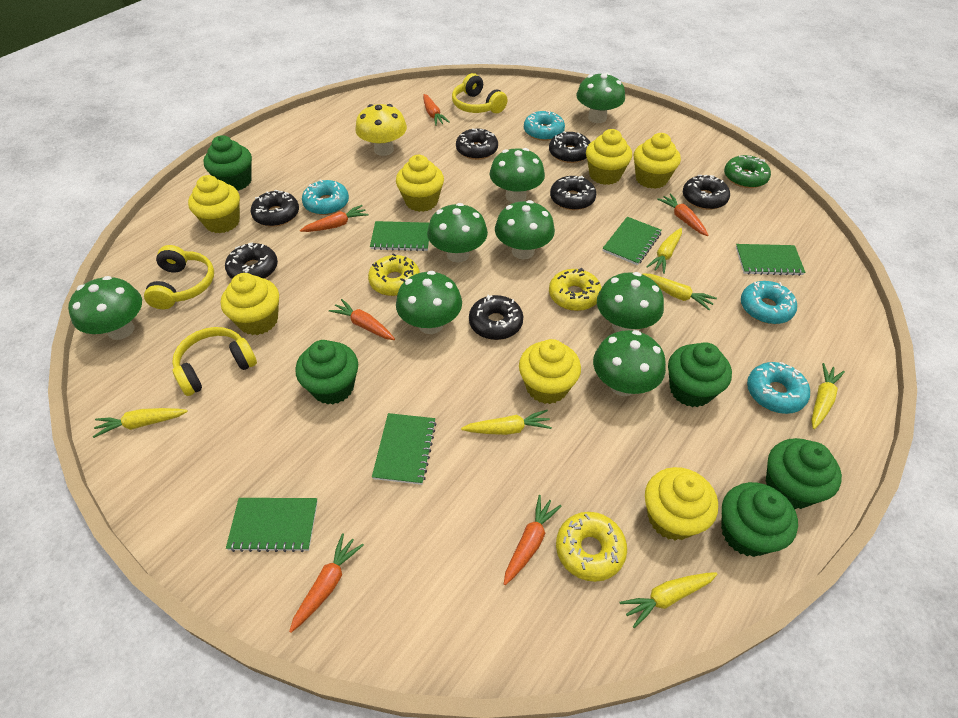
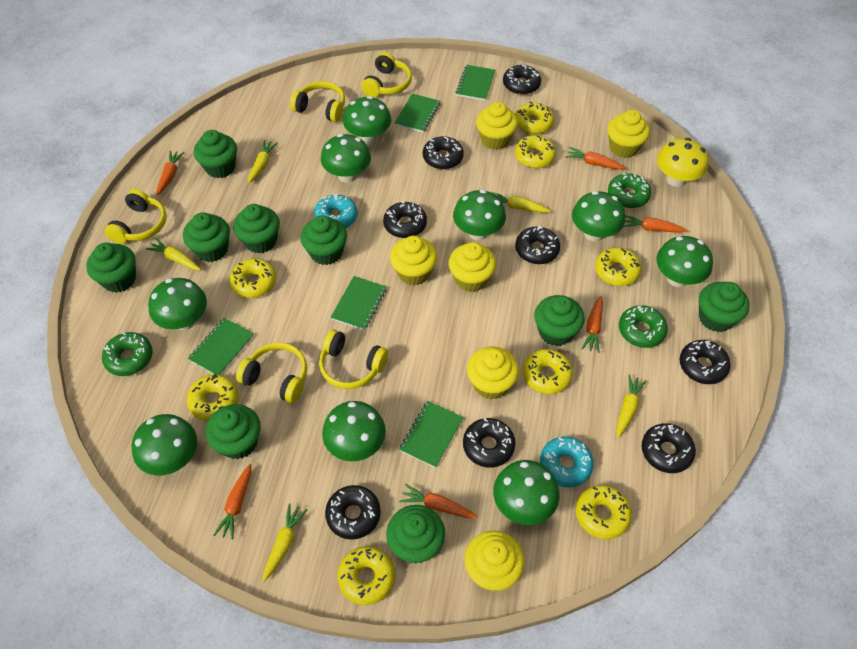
black donut: 7 -> 8
green cupcake: 5 -> 9
green donut: 1 -> 3
green mushroom: 8 -> 9
turquoise donut: 4 -> 2
yellow carrot: 6 -> 5
yellow cupcake: 7 -> 6
yellow donut: 3 -> 8
yellow headphones: 3 -> 5

